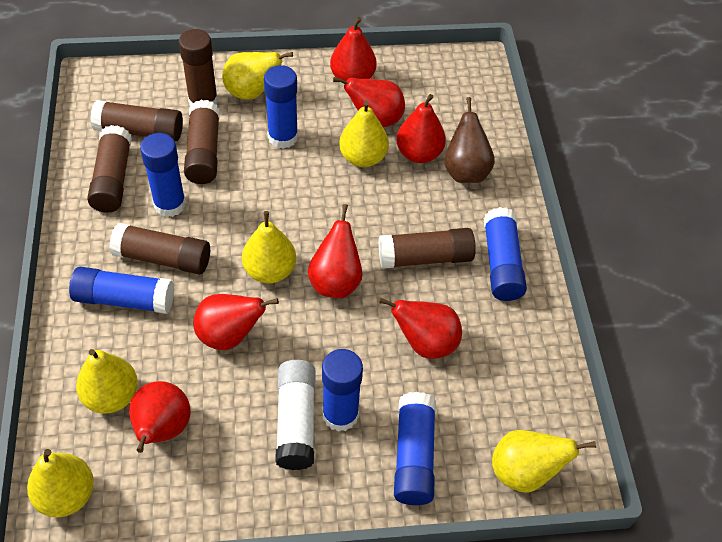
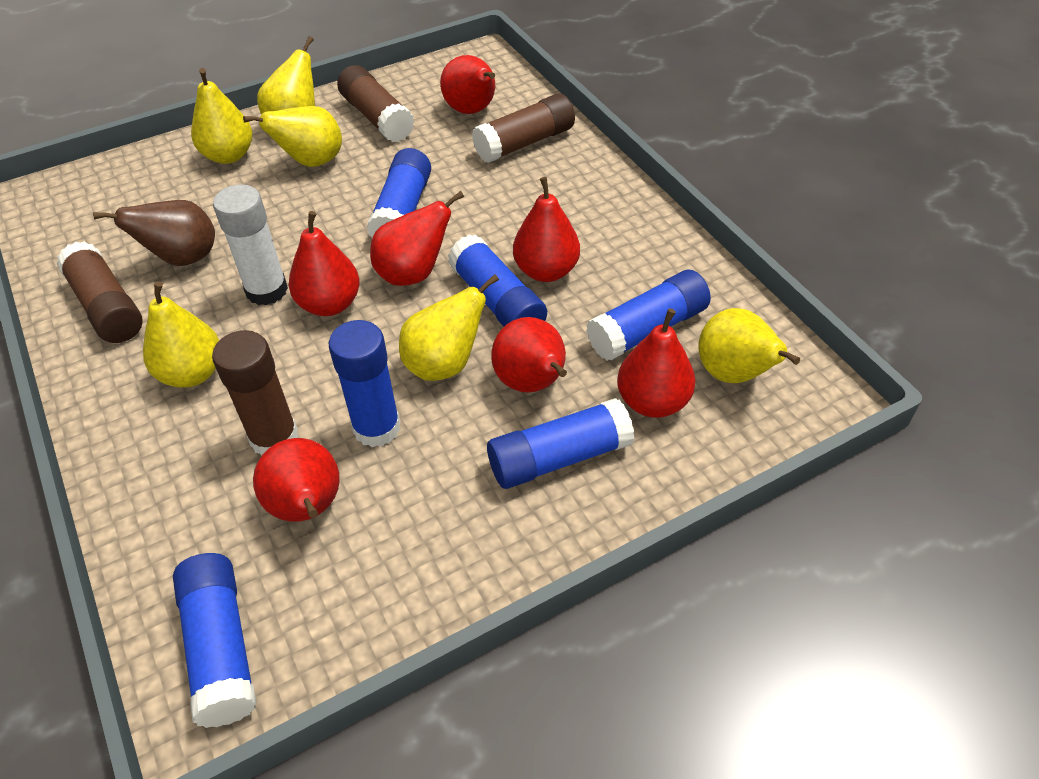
brown glue stick: 6 -> 4

